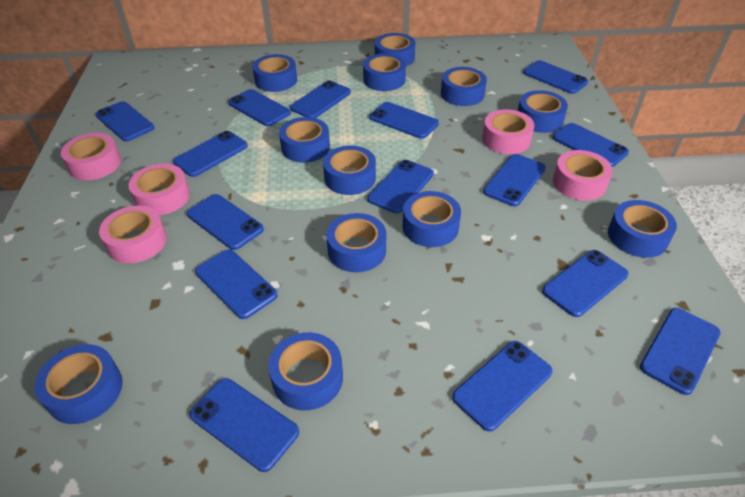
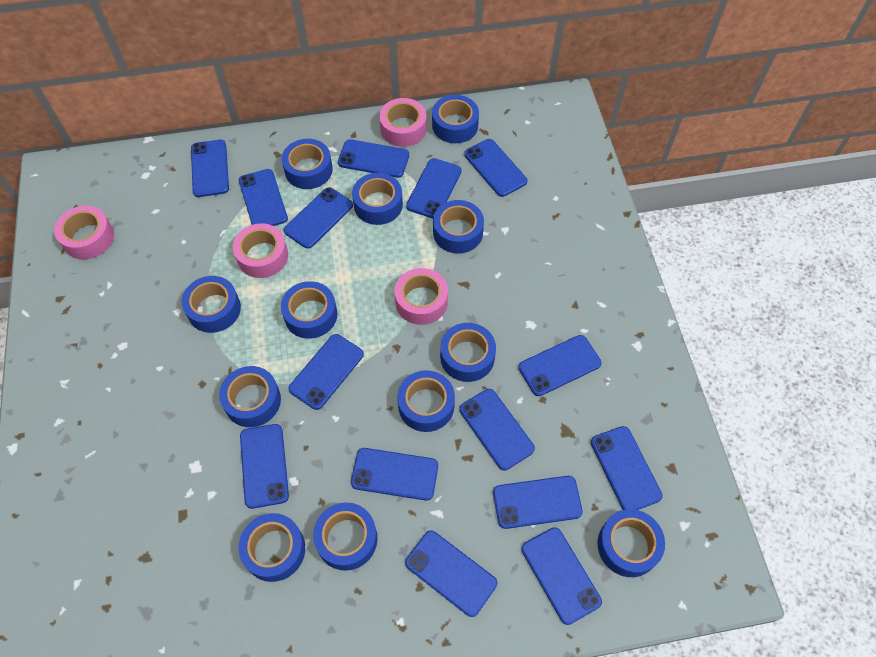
pink tape: 5 -> 4

